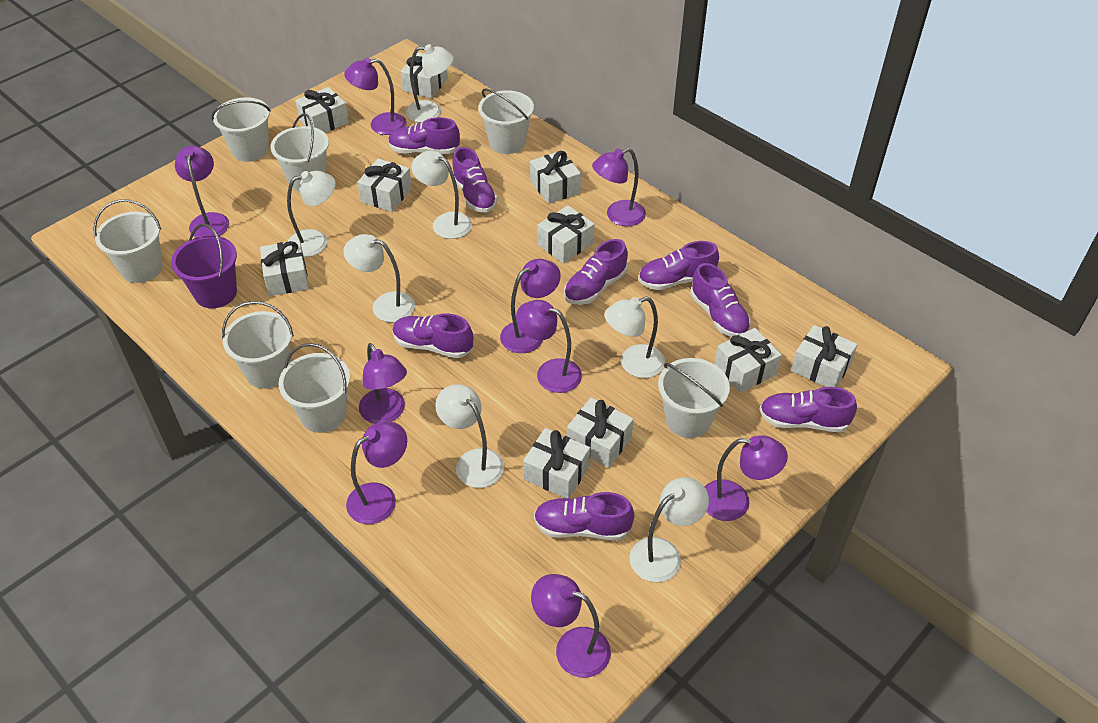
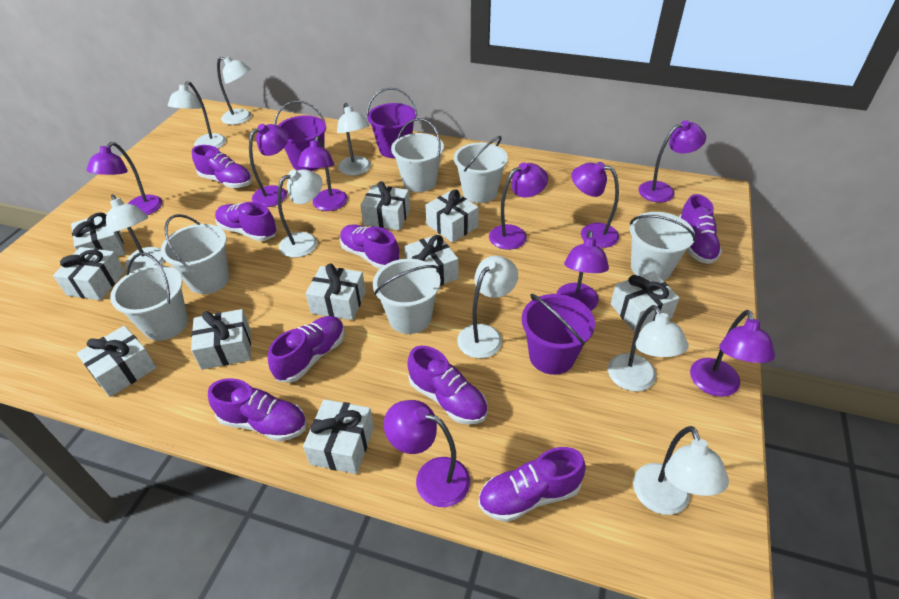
purple bucket: 1 -> 3
white bucket: 7 -> 6
white lamp: 7 -> 8

